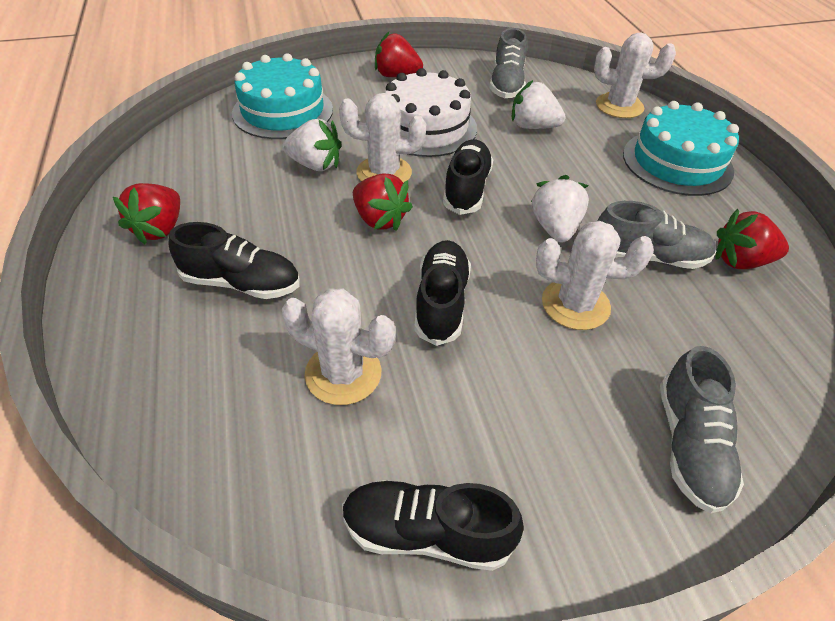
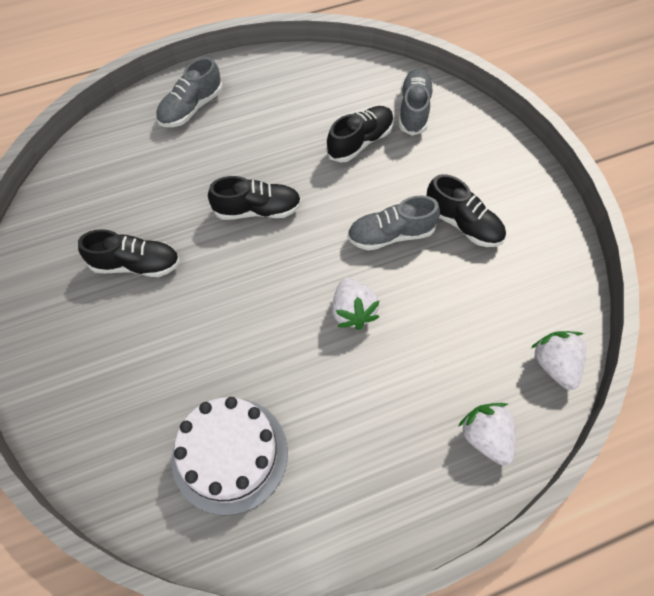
red strawberry: 4 -> 0
turquoise cake: 2 -> 0
white cactus: 4 -> 0

